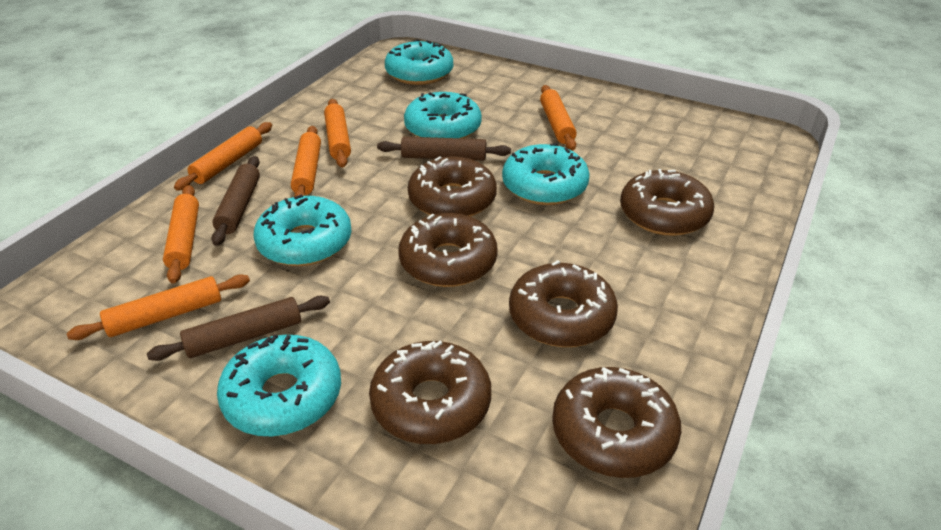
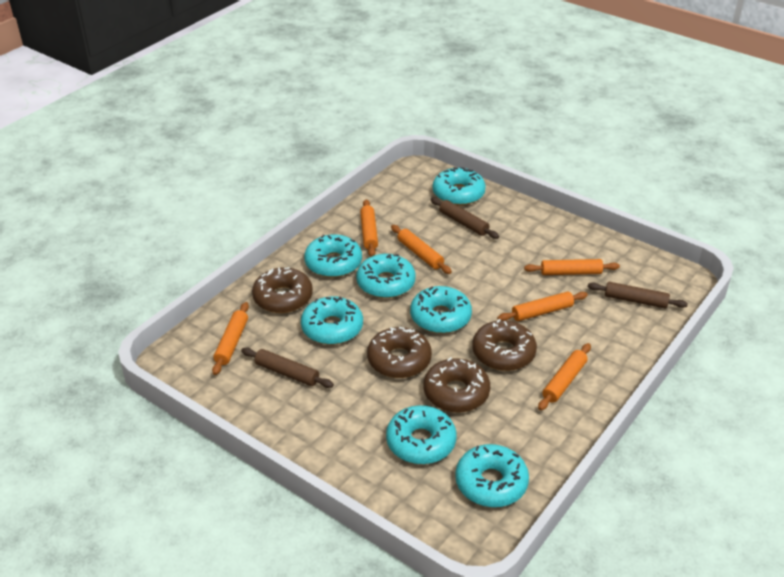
brown donut: 6 -> 4
turquoise donut: 5 -> 7

